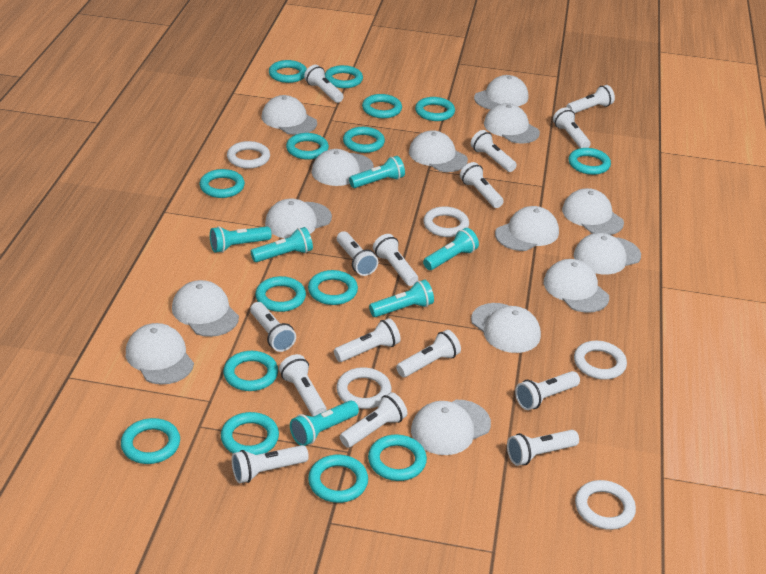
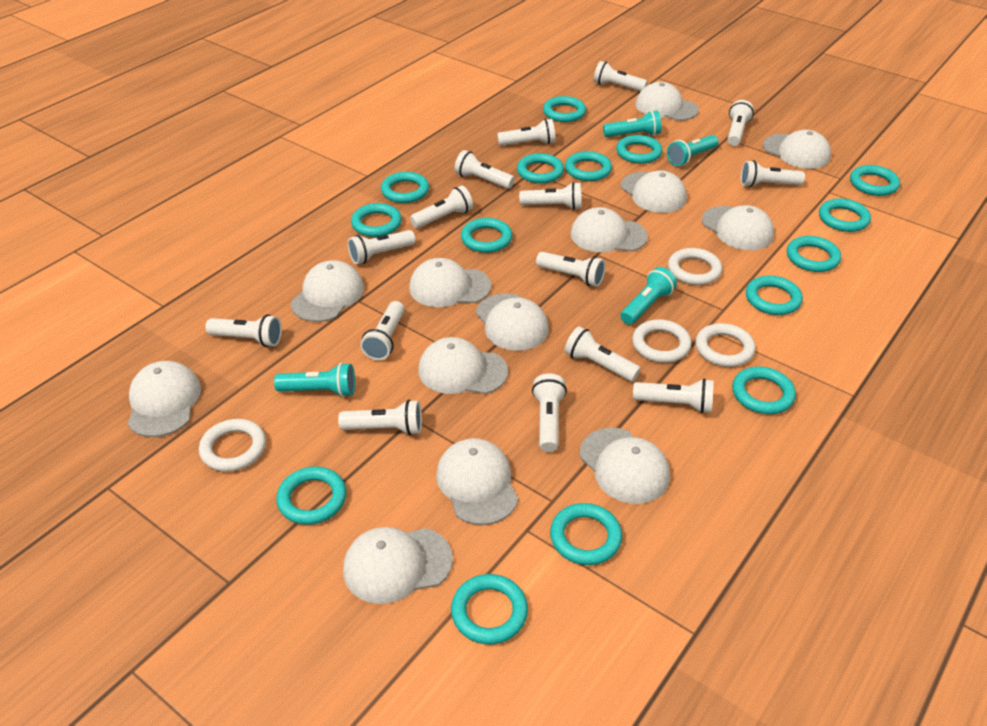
turquoise flashlight: 6 -> 4
white cap: 14 -> 13
white ring: 5 -> 4

